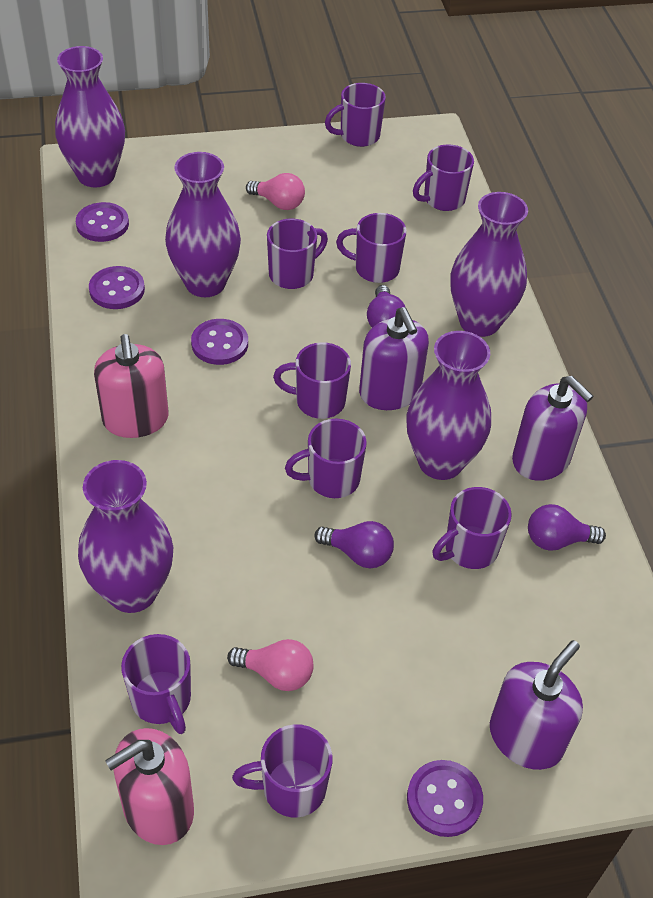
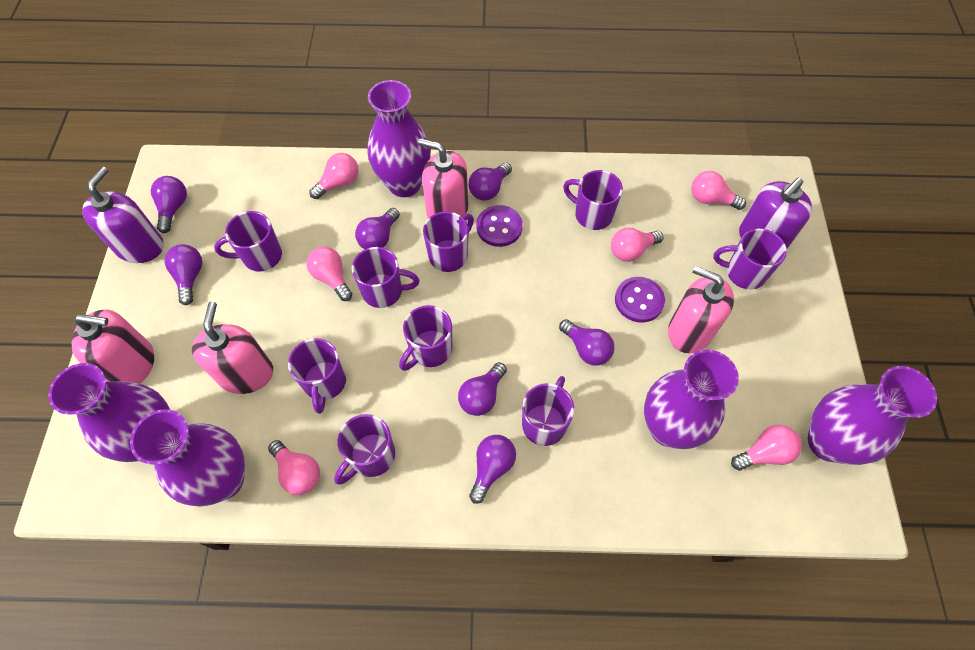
pink light bulb: 2 -> 6
pink soap dispenser: 2 -> 4
purple button: 4 -> 2
purple light bulb: 3 -> 7
purple soap dispenser: 3 -> 2

